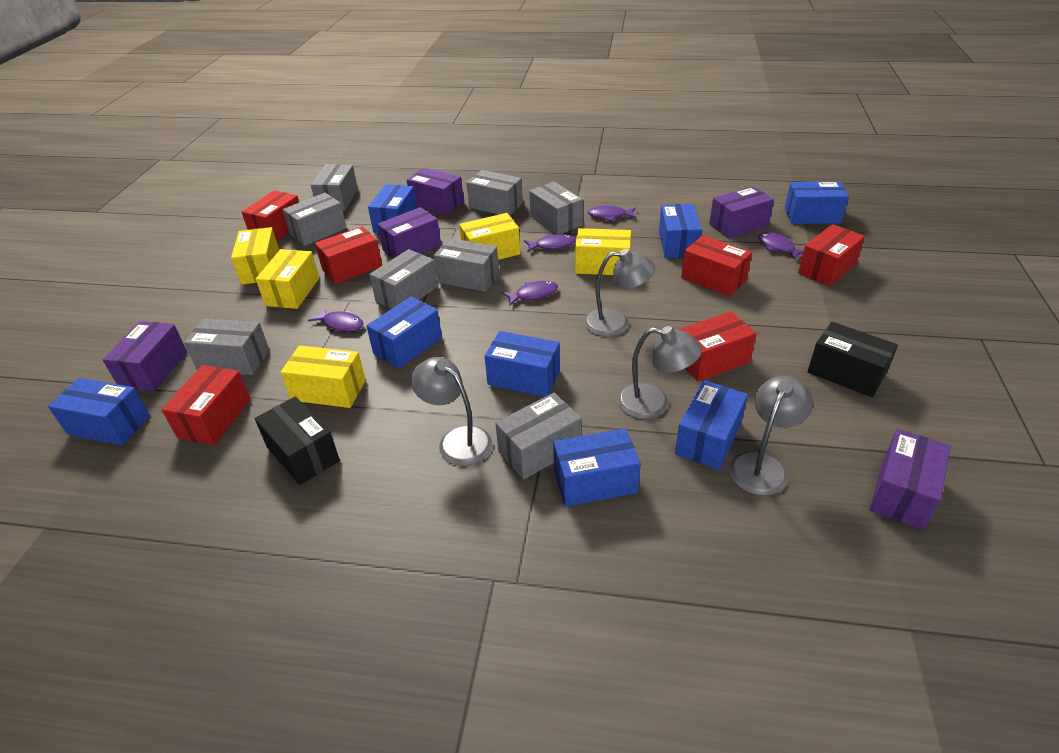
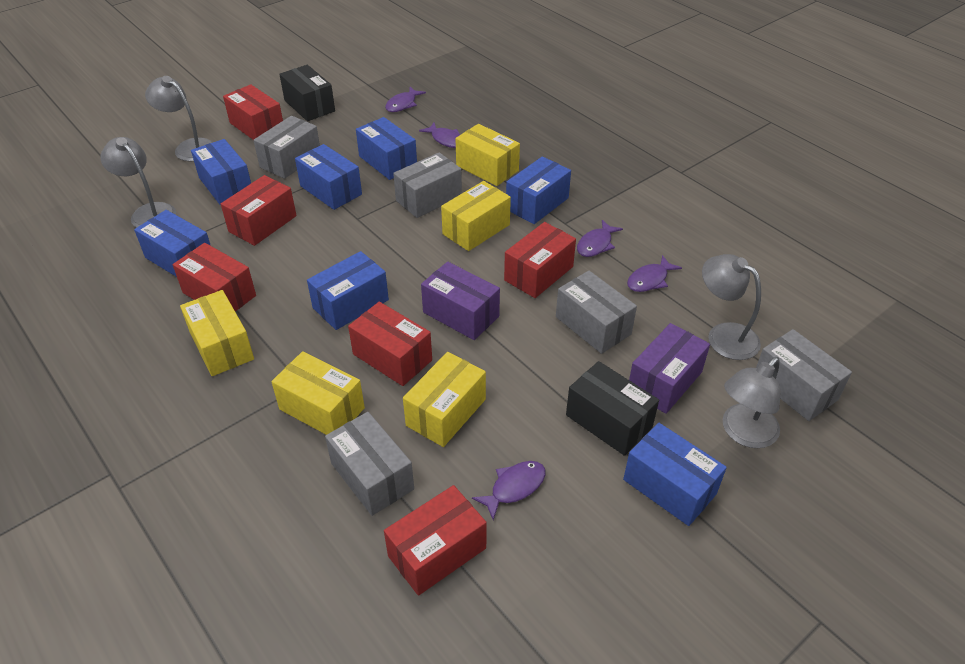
blue box: 8 -> 7
grey box: 8 -> 5
purple box: 5 -> 2

